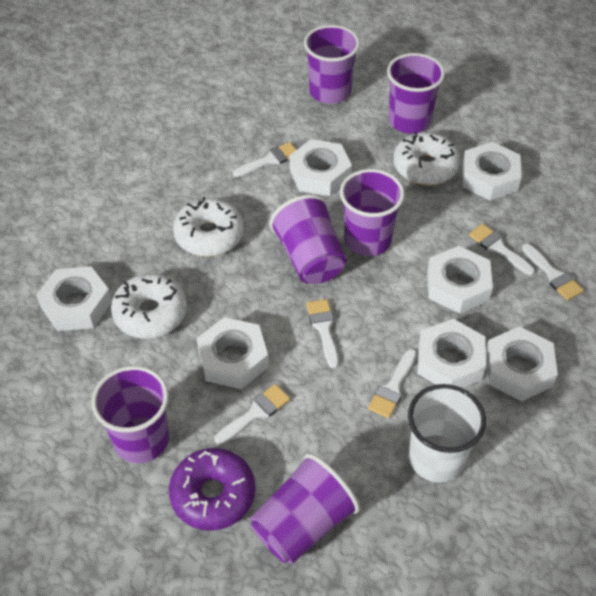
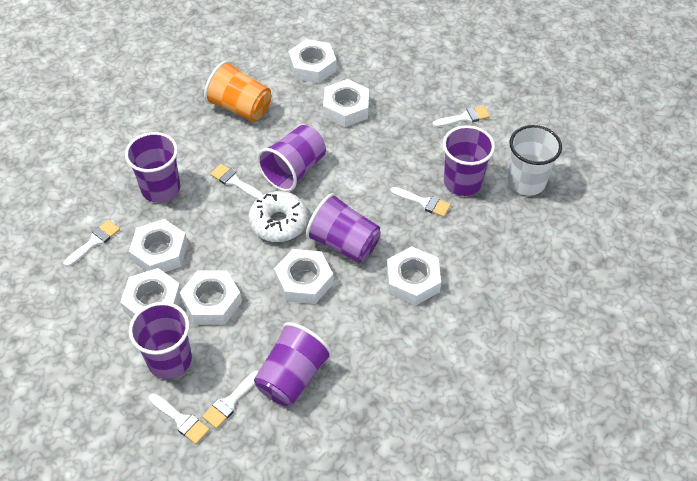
orange cup: 0 -> 1
purple donut: 1 -> 0
white donut: 3 -> 1

